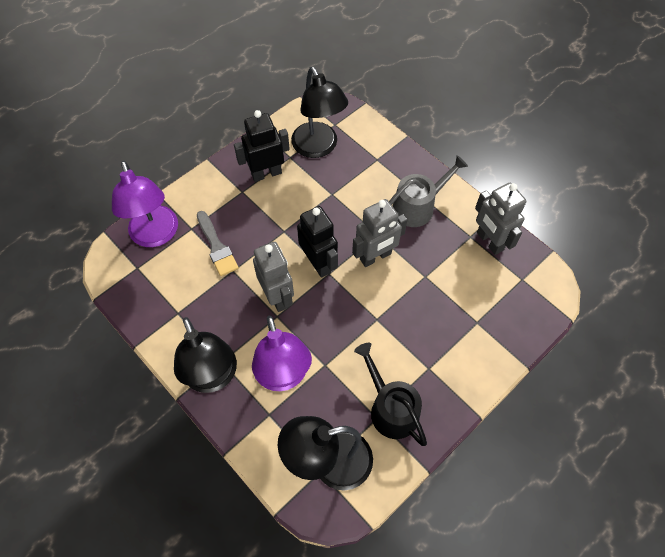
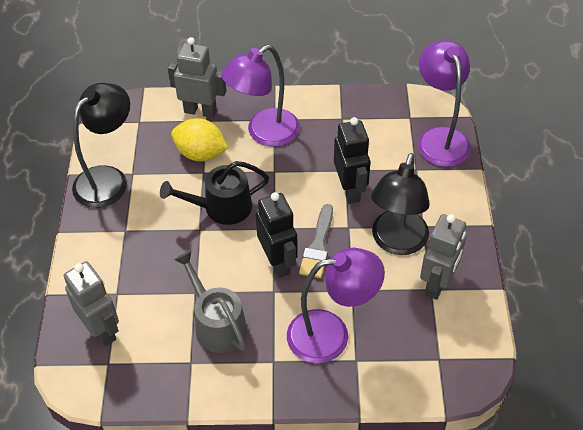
black lamp: 3 -> 2
purple lamp: 2 -> 3
yellow lemon: 0 -> 1

